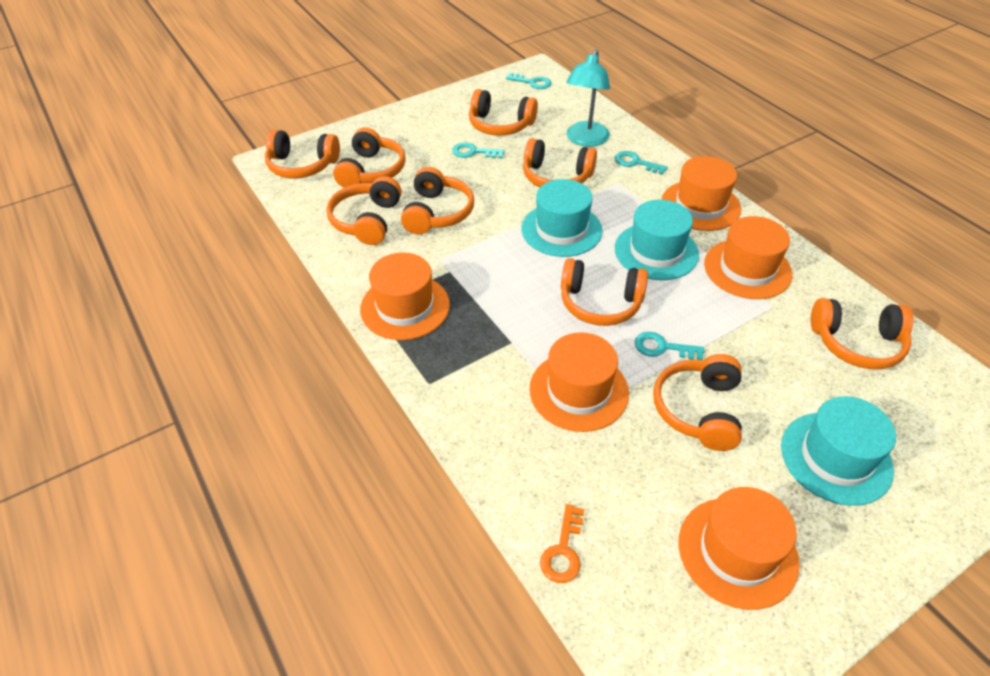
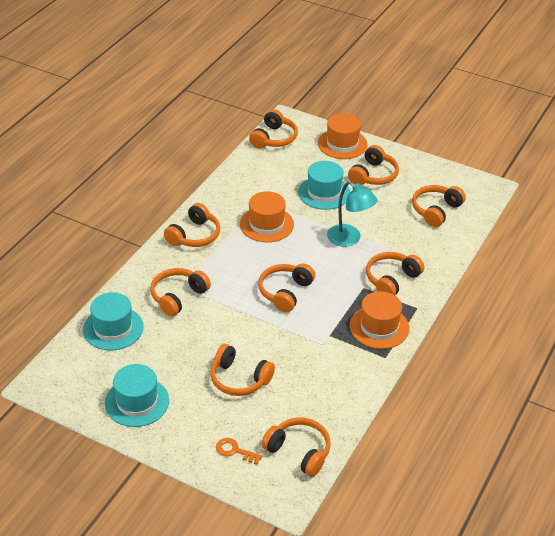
orange hat: 5 -> 3
turquoise key: 4 -> 0

